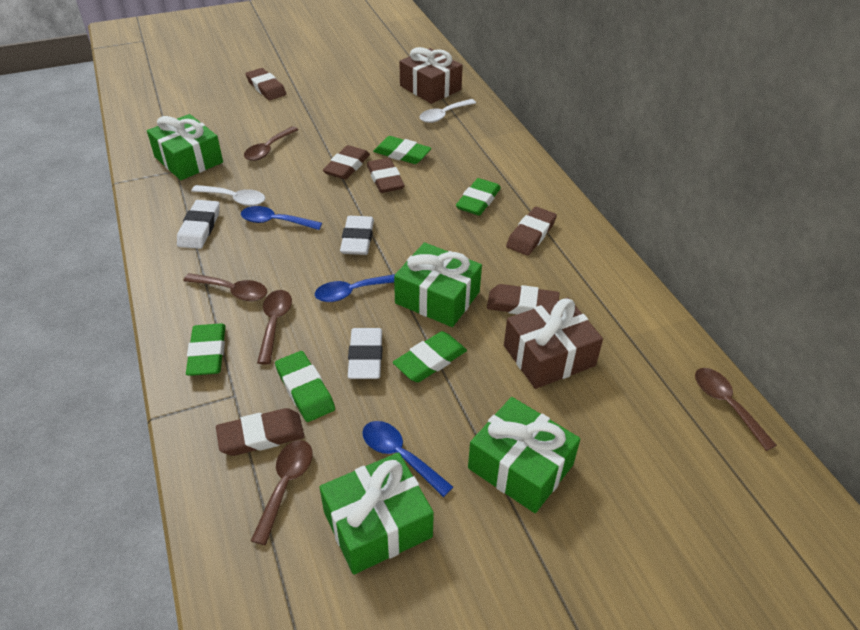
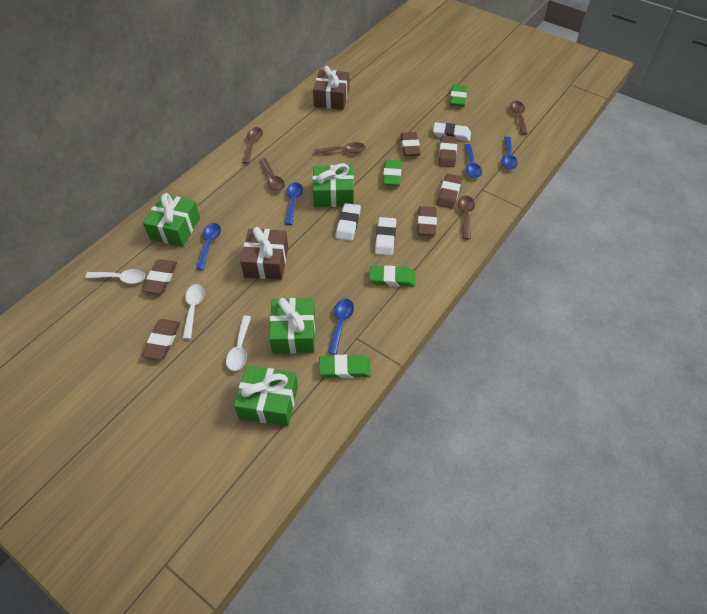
blue spoon: 3 -> 5
green eraser: 5 -> 4
white spoon: 2 -> 3

